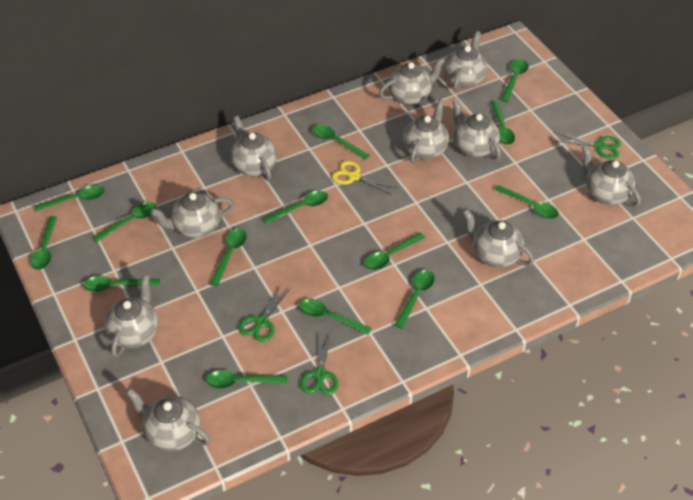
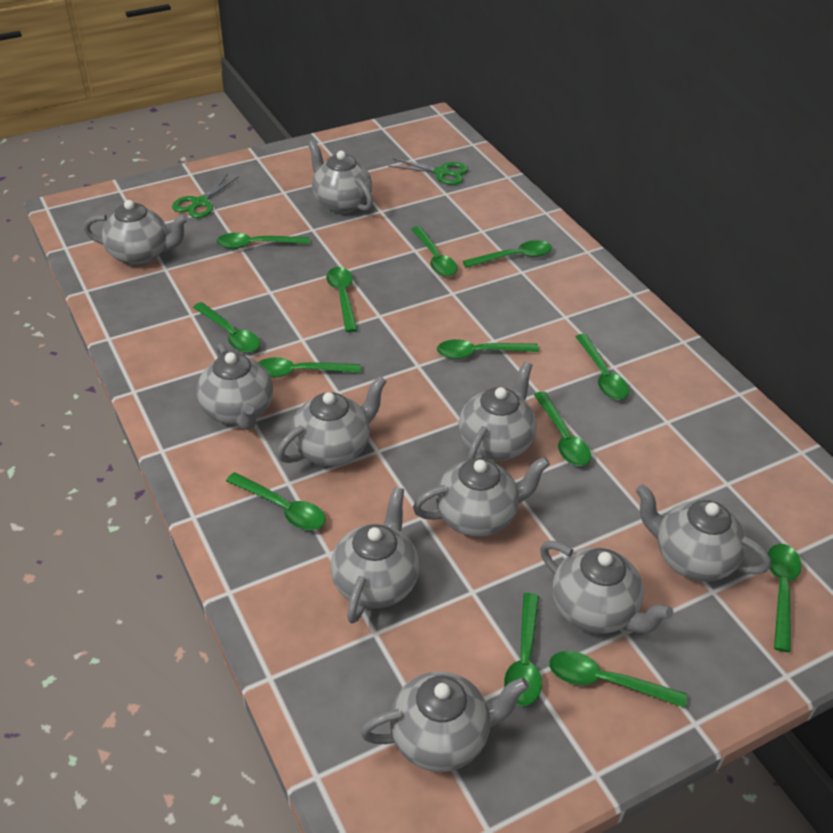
green scissors: 3 -> 2
green spoon: 14 -> 13
yellow scissors: 1 -> 0

